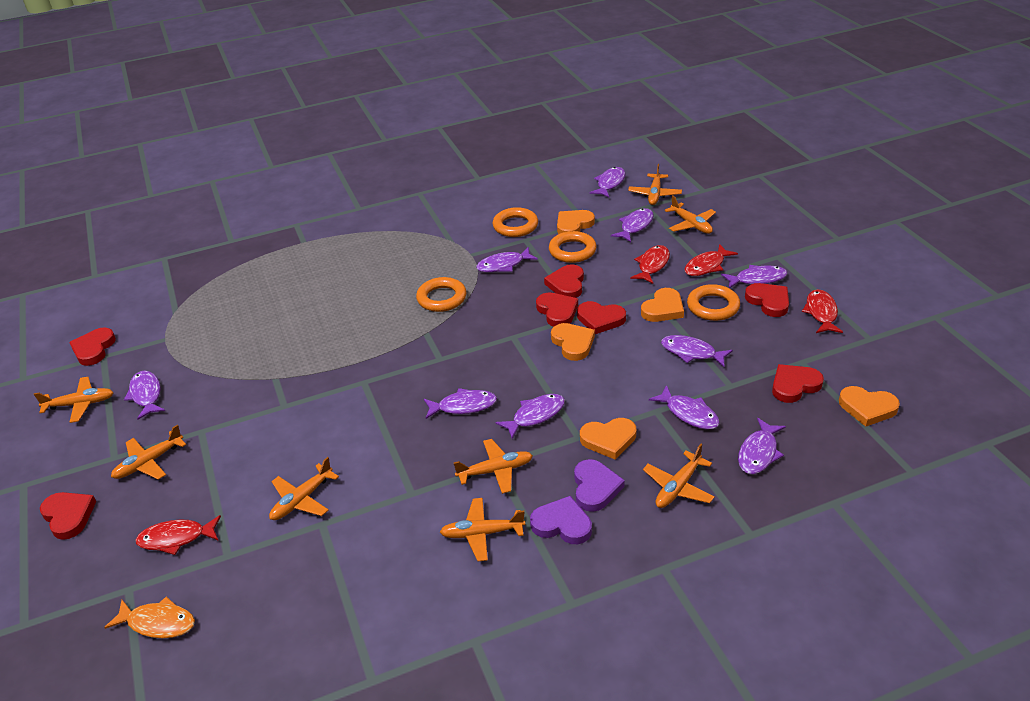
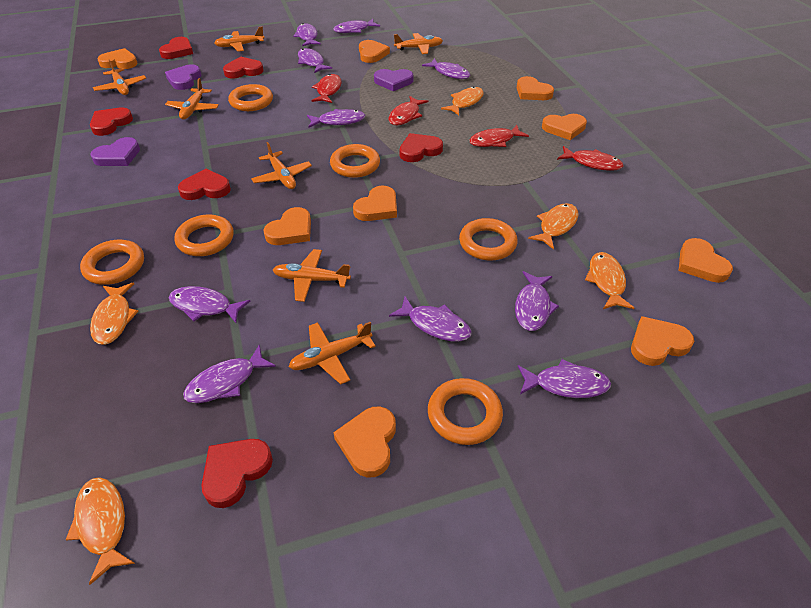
orange fish: 1 -> 5
orange heart: 5 -> 9
orange plane: 8 -> 7
orange ring: 4 -> 6
purple heart: 2 -> 3
red heart: 7 -> 6

